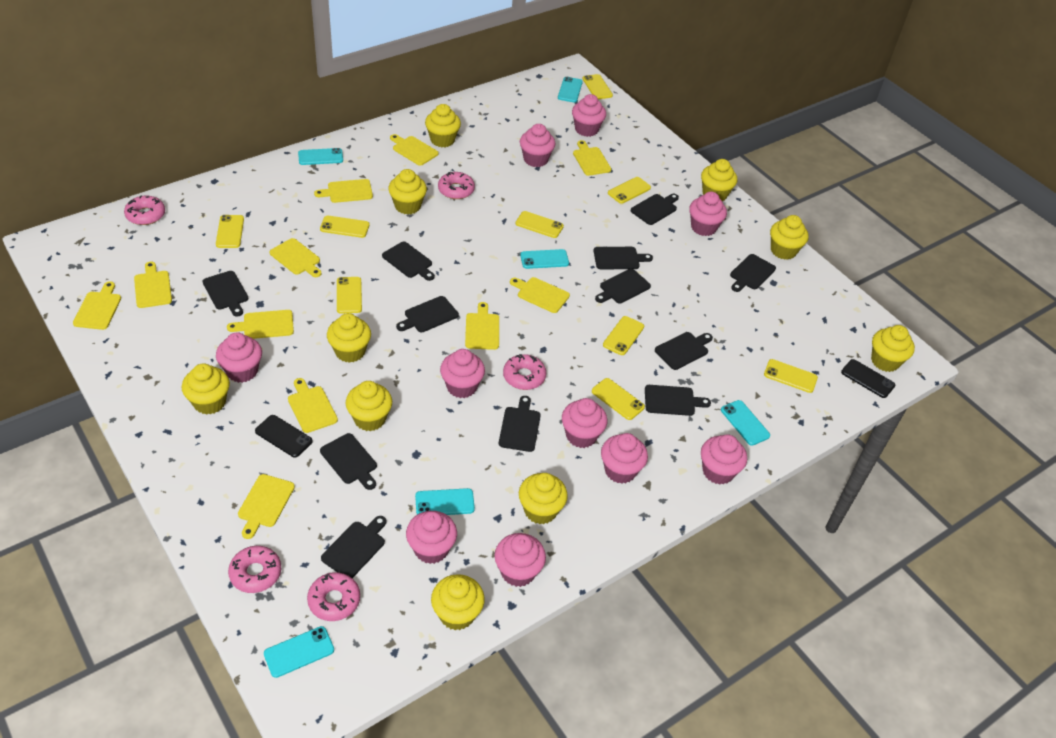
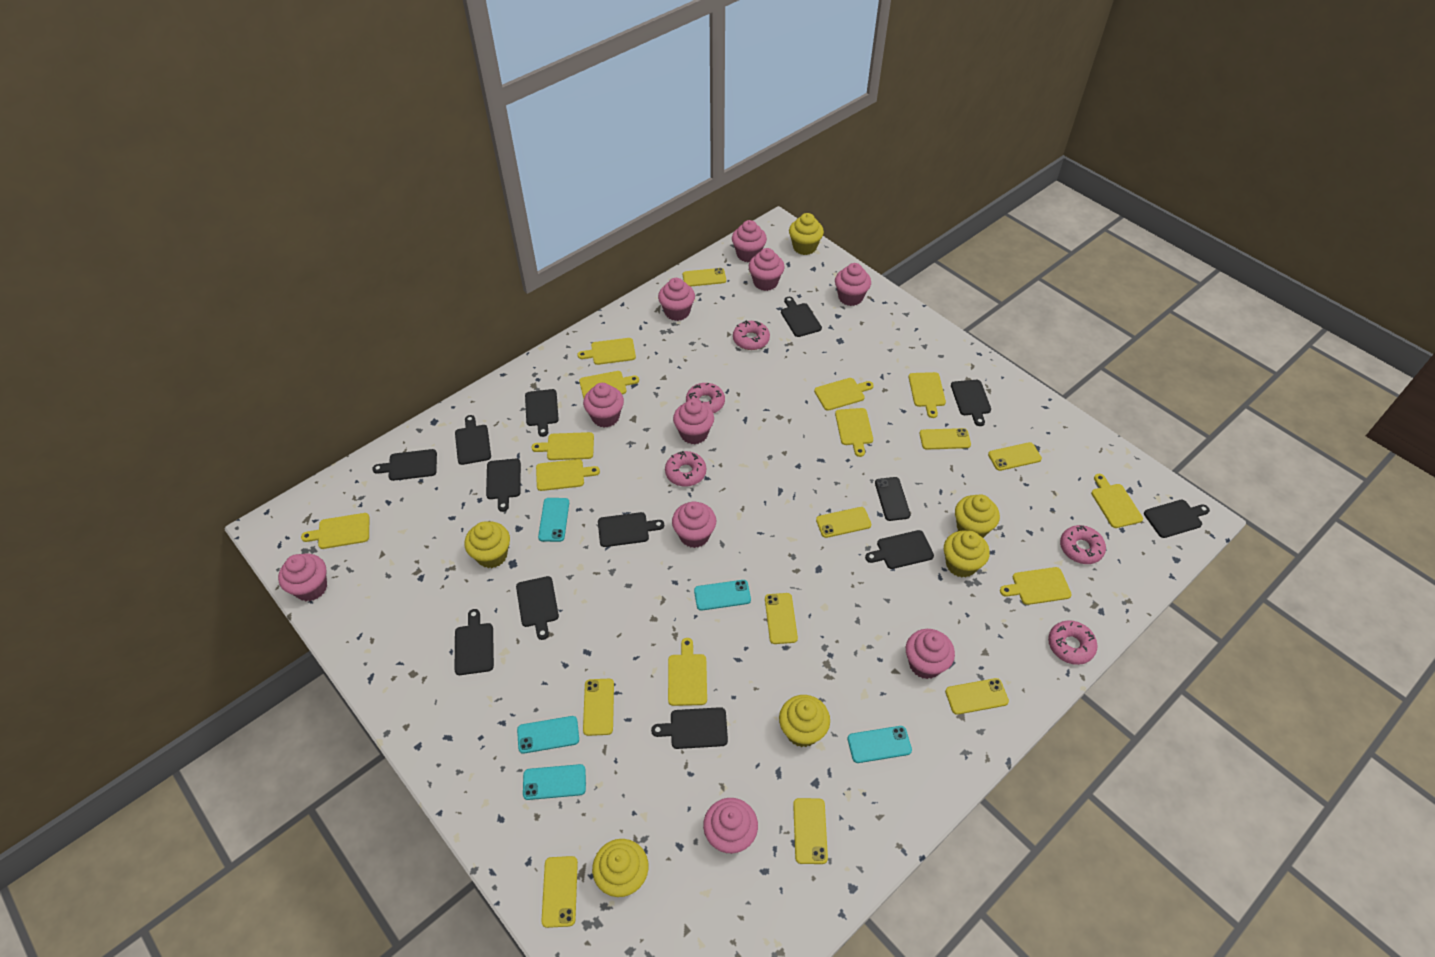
black phone: 2 -> 1
turquoise phone: 6 -> 5
yellow cupcake: 10 -> 6

